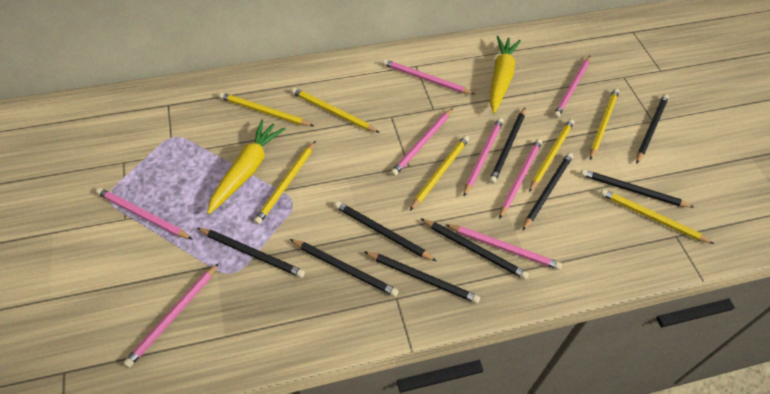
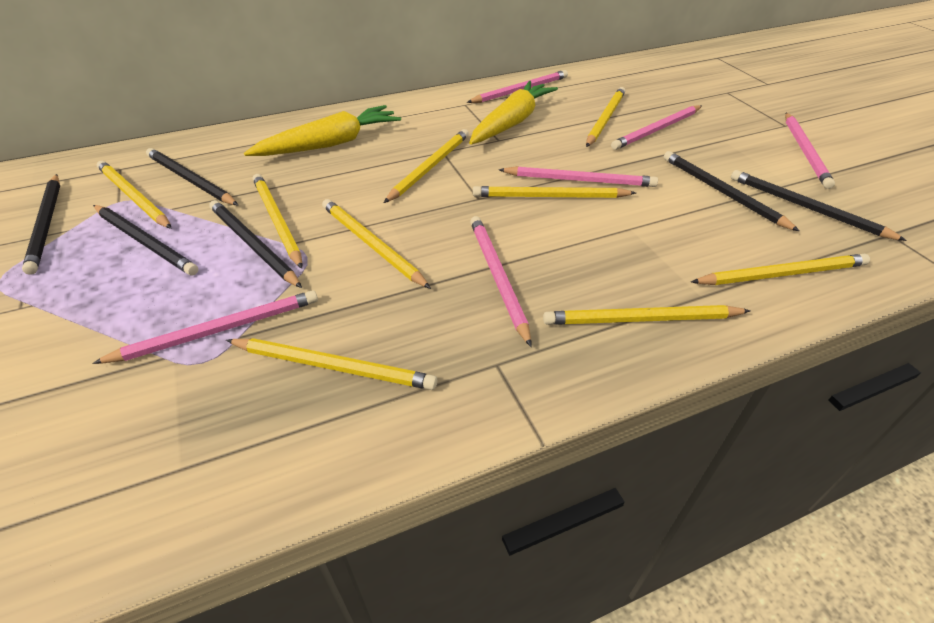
black pencil: 9 -> 6
pink pencil: 8 -> 6
yellow pencil: 7 -> 9

